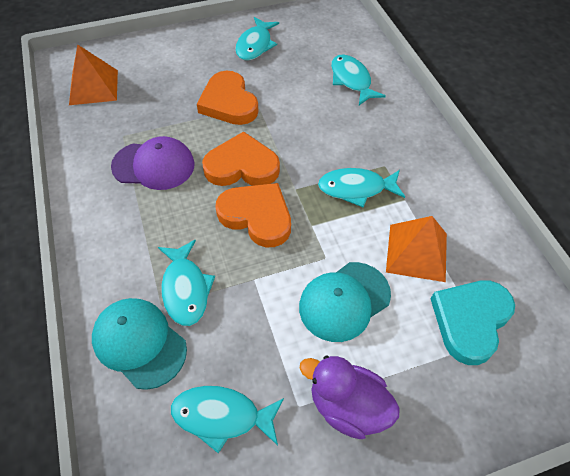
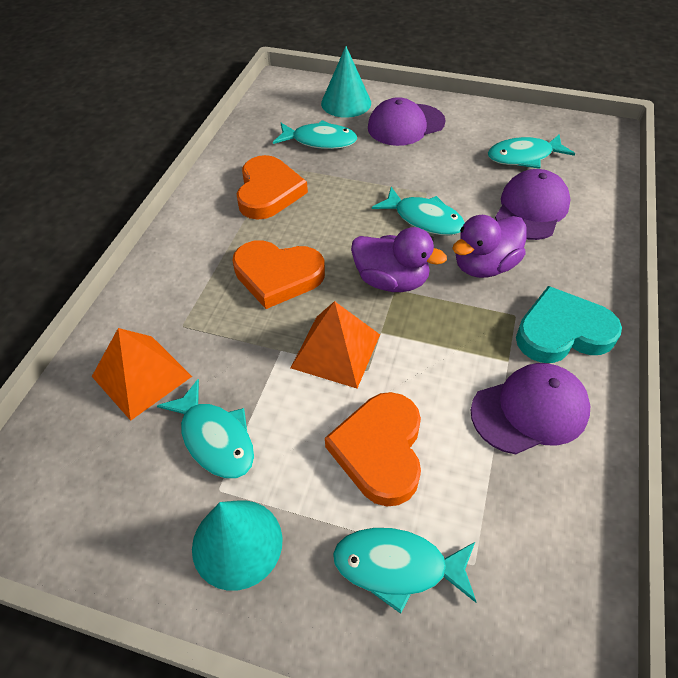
purple cap: 1 -> 3
purple duck: 1 -> 2
turquoise cap: 2 -> 0
turquoise cone: 0 -> 2

